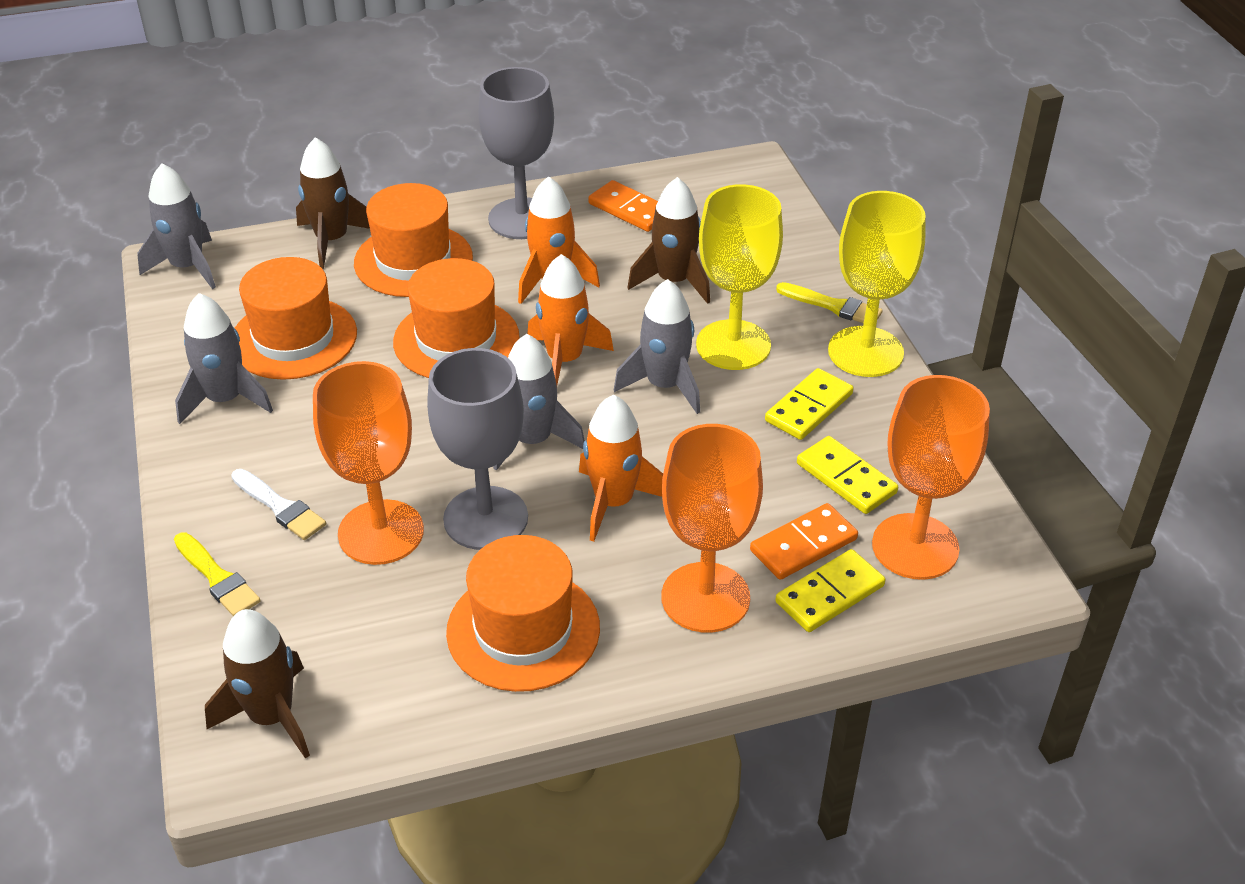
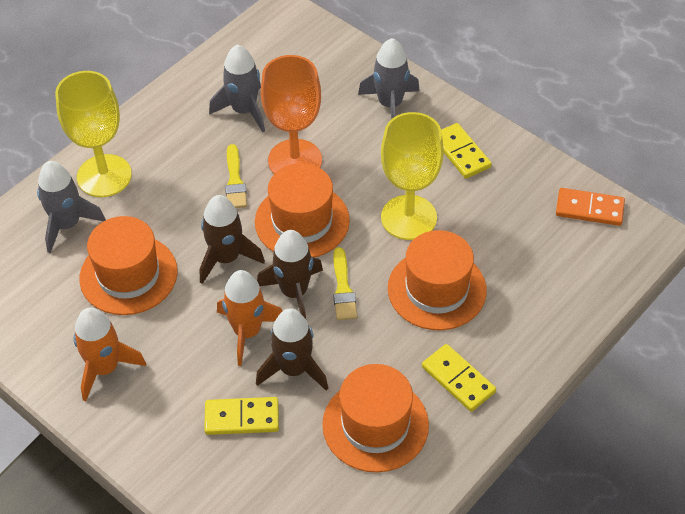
grey goblet: 2 -> 0
grey rocket: 4 -> 3
orange domino: 2 -> 1
orange goblet: 3 -> 1
orange rocket: 3 -> 2
white brush: 1 -> 0

